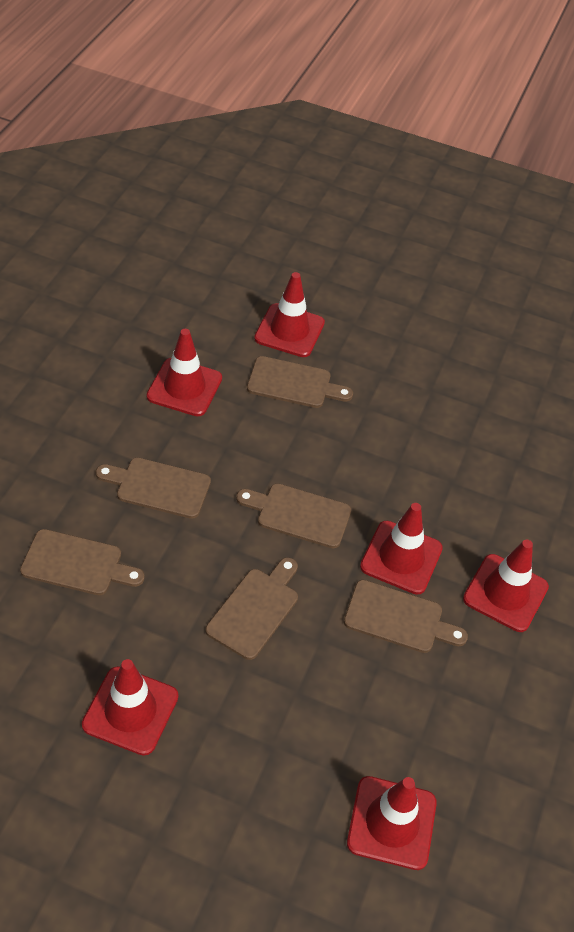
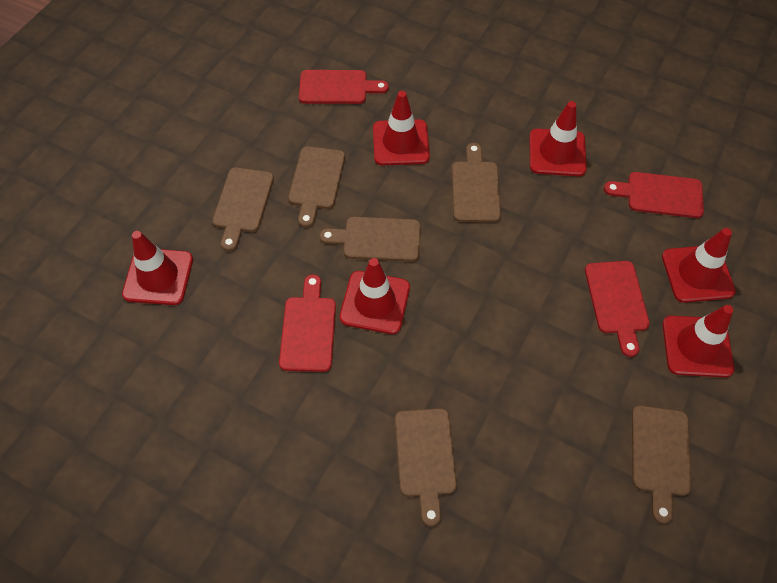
red cutting board: 0 -> 4

